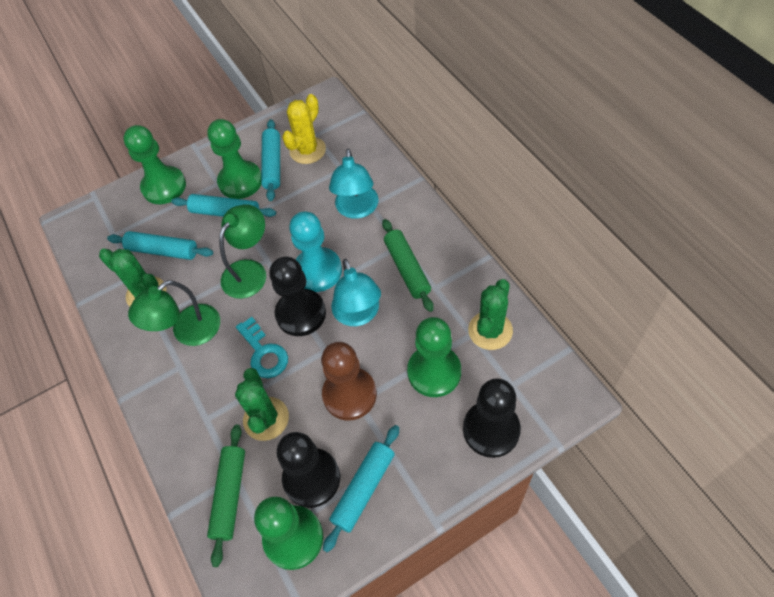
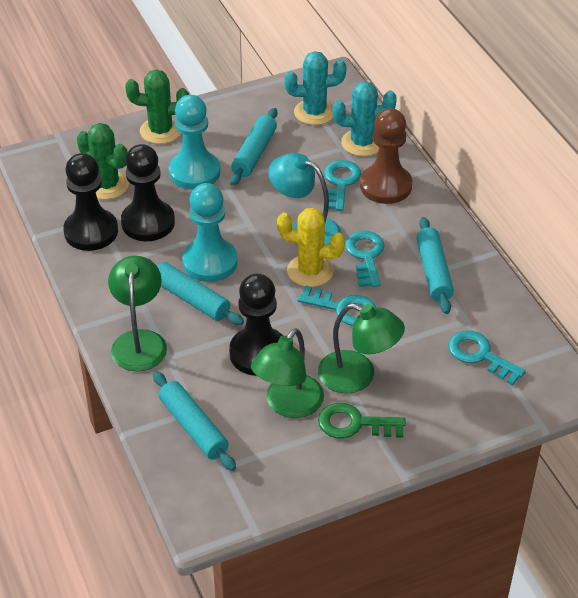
green cactus: 3 -> 2
green key: 0 -> 1
green lamp: 2 -> 3
green pawn: 4 -> 0
green rolling pin: 2 -> 0
turquoise cactus: 0 -> 2
turquoise key: 1 -> 4
turquoise lamp: 2 -> 1
turquoise pawn: 1 -> 2

